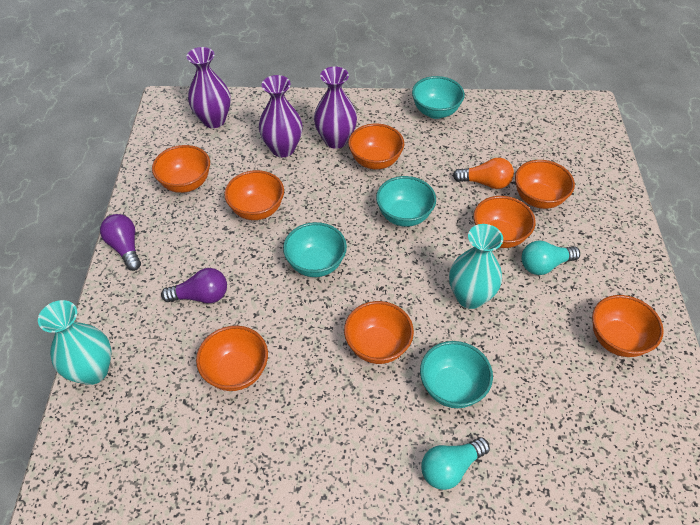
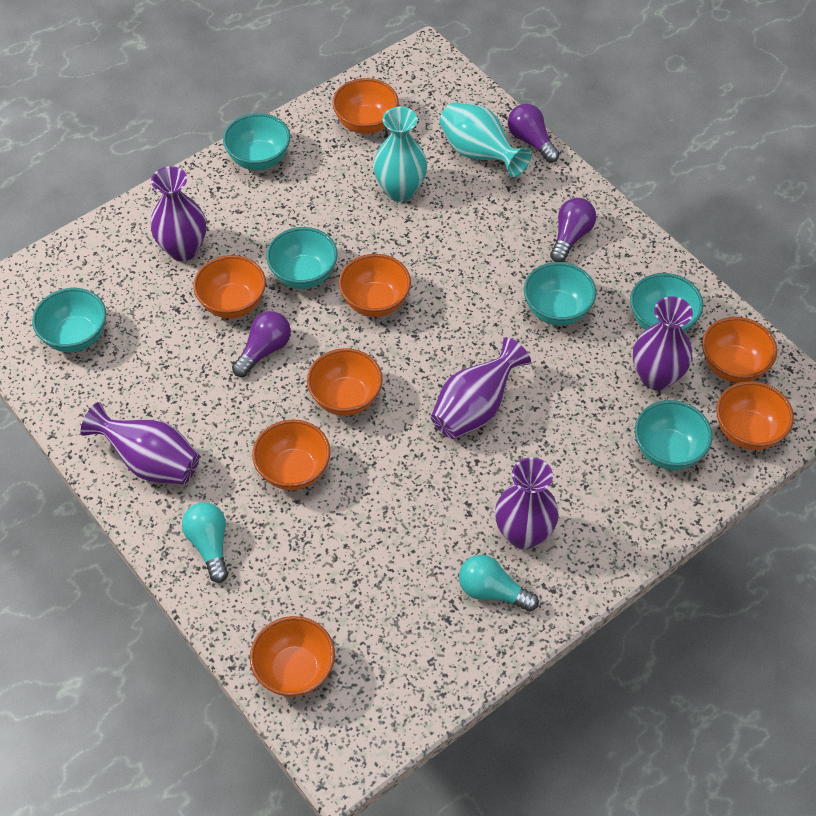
orange light bulb: 1 -> 0
purple light bulb: 2 -> 3
purple vase: 3 -> 5
turquoise bowl: 4 -> 6

